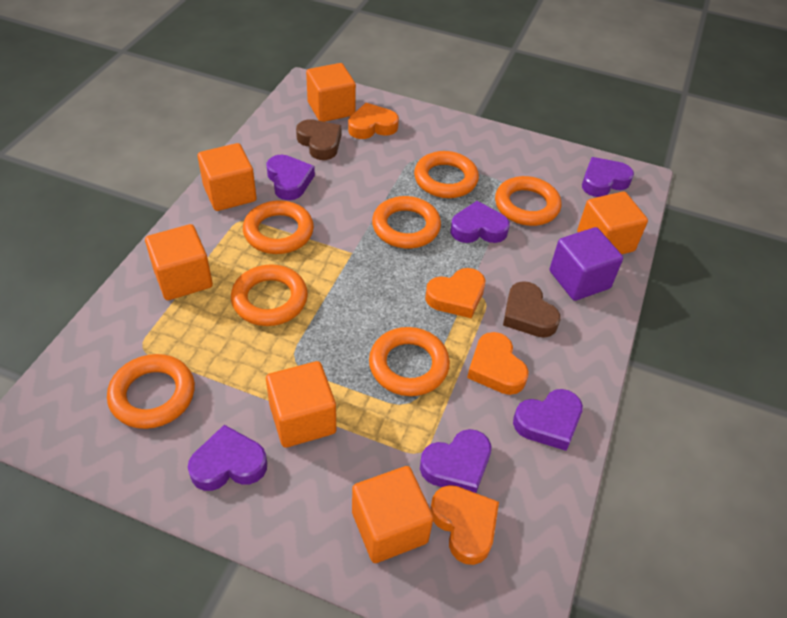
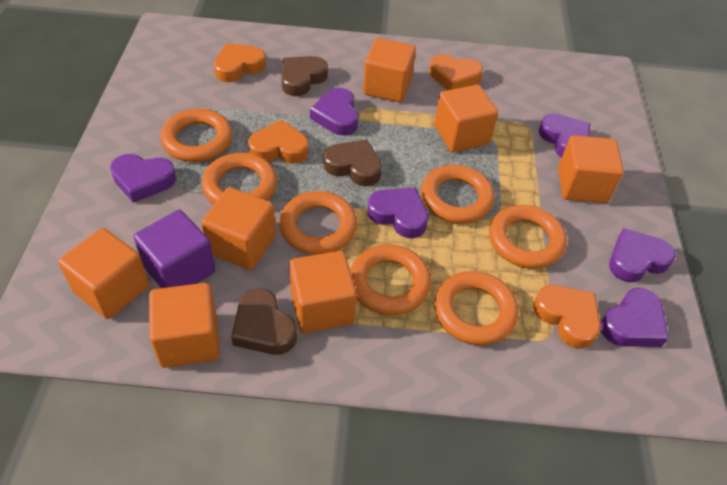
brown heart: 2 -> 3
orange cube: 6 -> 7

